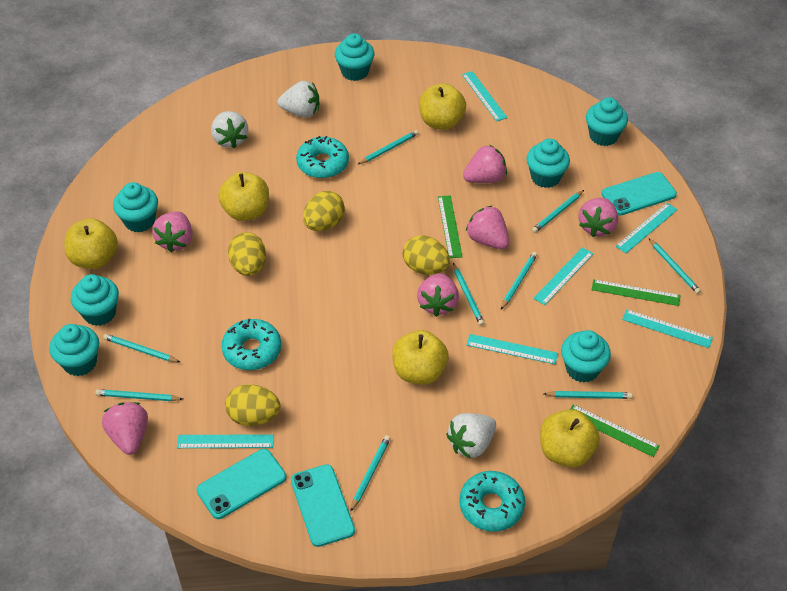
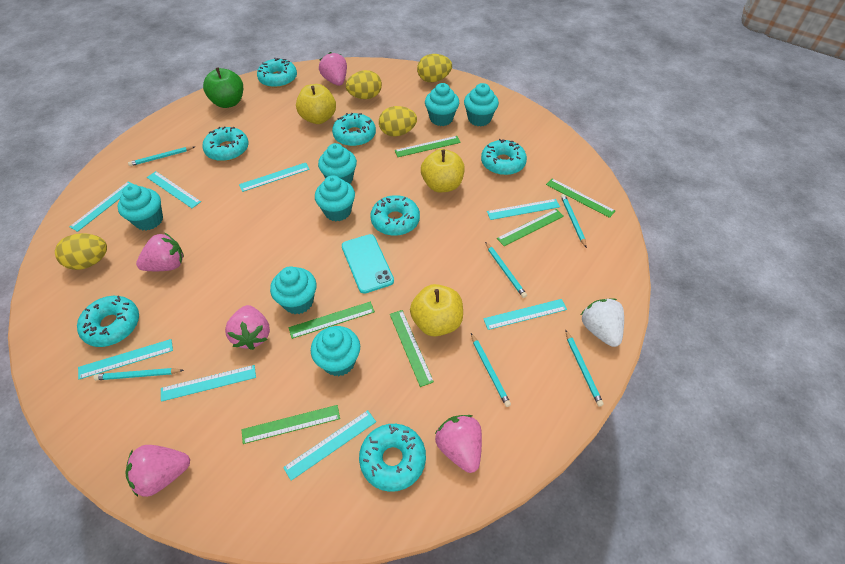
green apple: 0 -> 1
green ruler: 3 -> 6
pink strawberry: 6 -> 5
turquoise donut: 3 -> 7
turquoise pencil: 9 -> 6
turquoise phone: 3 -> 1
turquoise ruler: 6 -> 8
white strawberry: 3 -> 1
yellow apple: 5 -> 3

